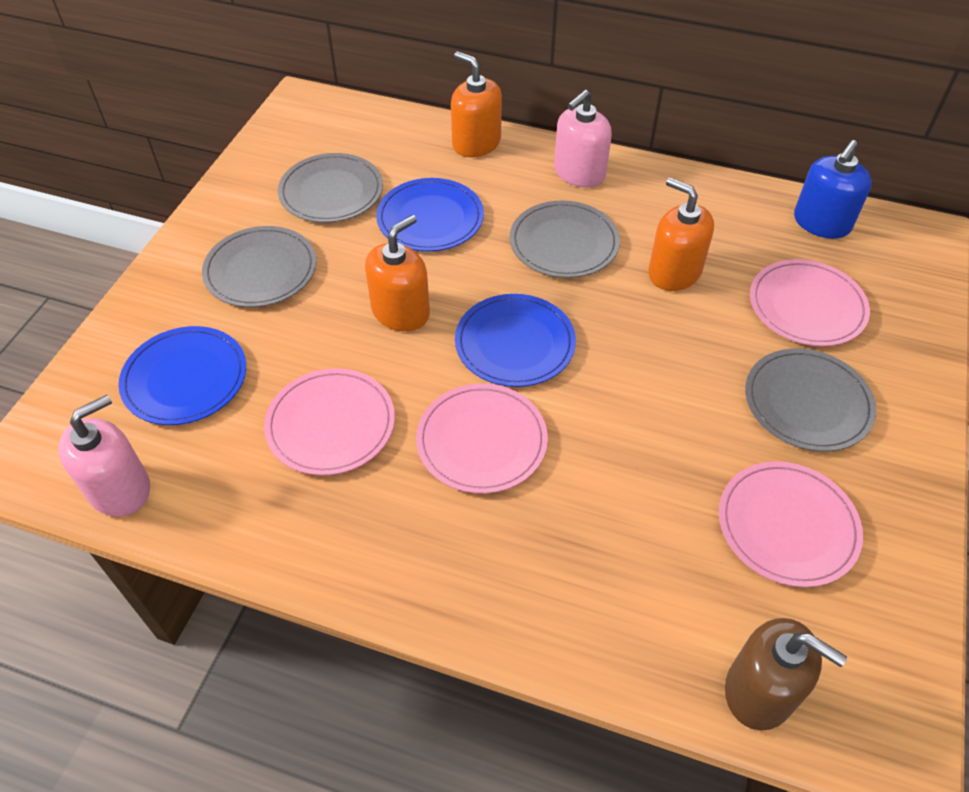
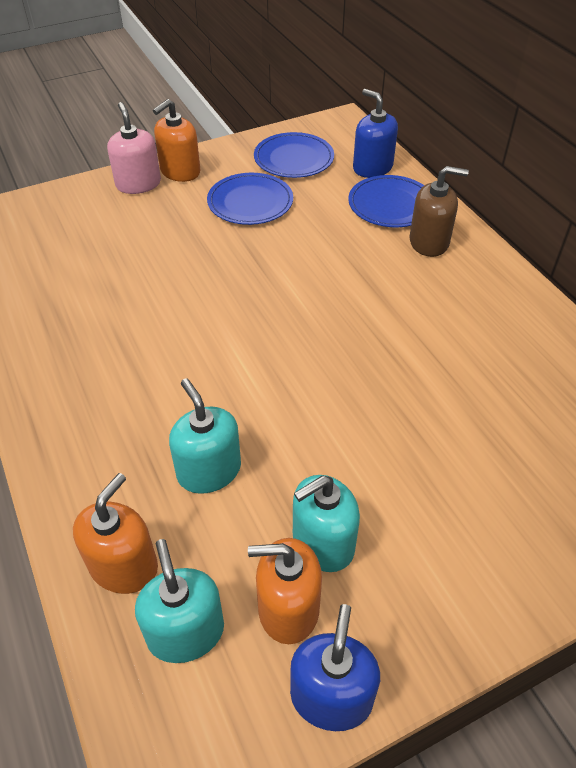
blue soap dispenser: 1 -> 2
grey plate: 4 -> 0
pink plate: 4 -> 0
pink soap dispenser: 2 -> 1
turquoise soap dispenser: 0 -> 3

